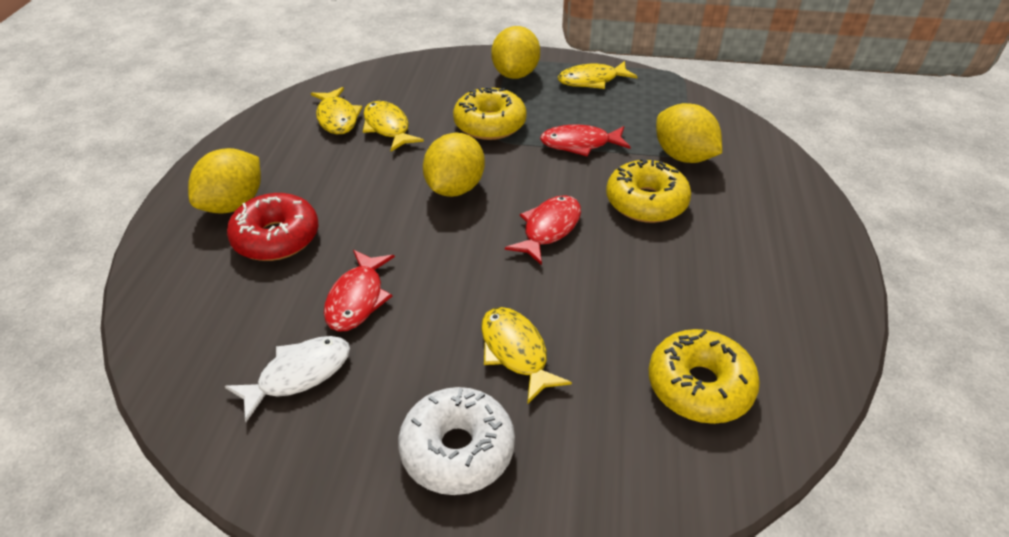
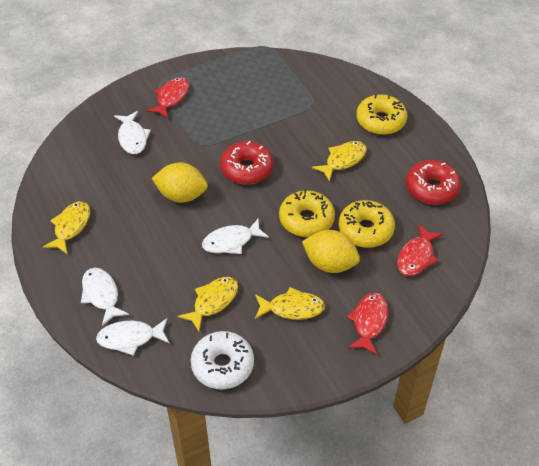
red donut: 1 -> 2
white fish: 1 -> 4
yellow lemon: 4 -> 2

